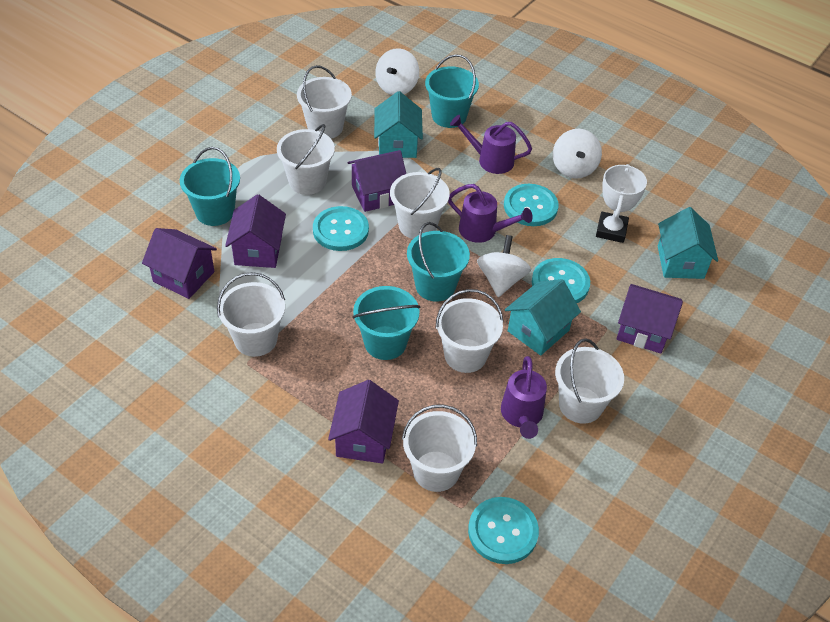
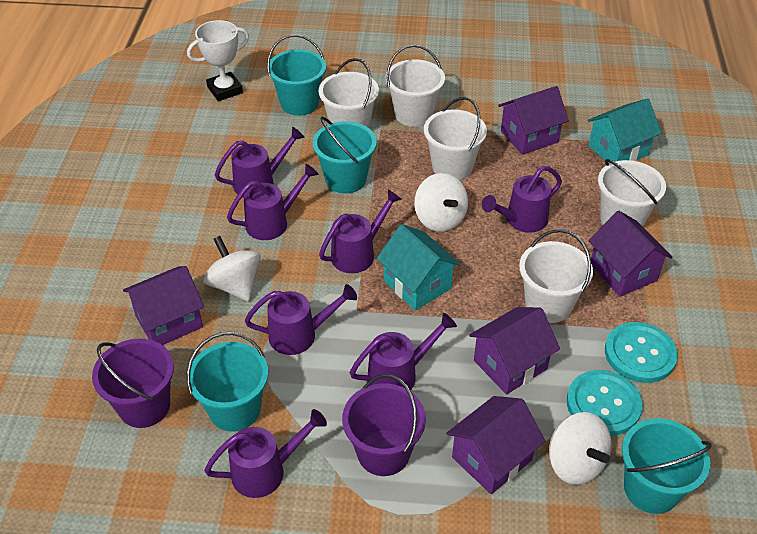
purple bucket: 0 -> 2
purple watering can: 3 -> 7
turquoise button: 4 -> 2
turquoise house: 3 -> 2
white bucket: 7 -> 5

